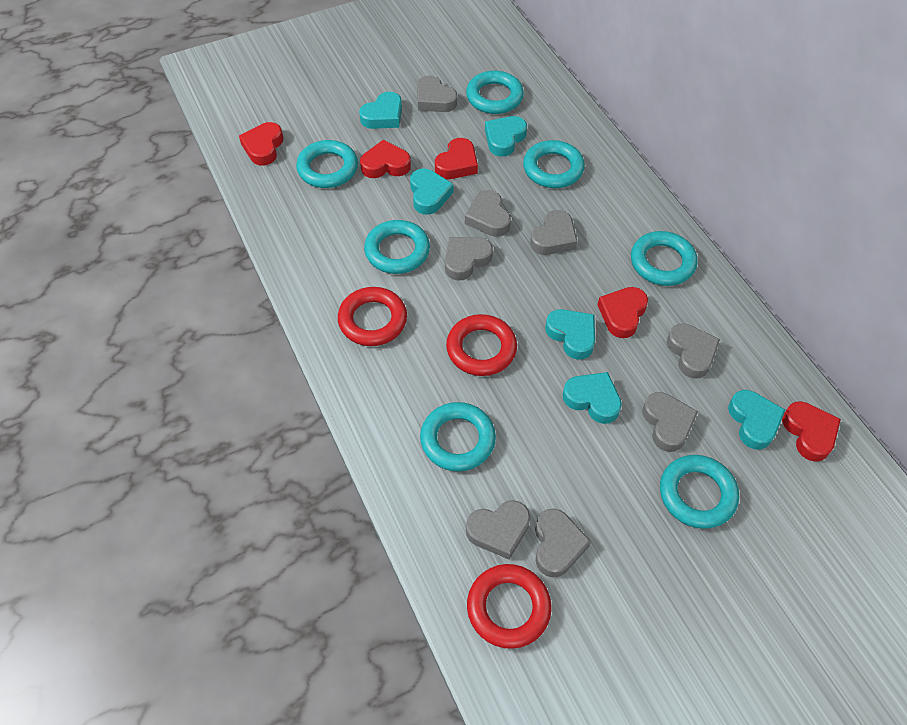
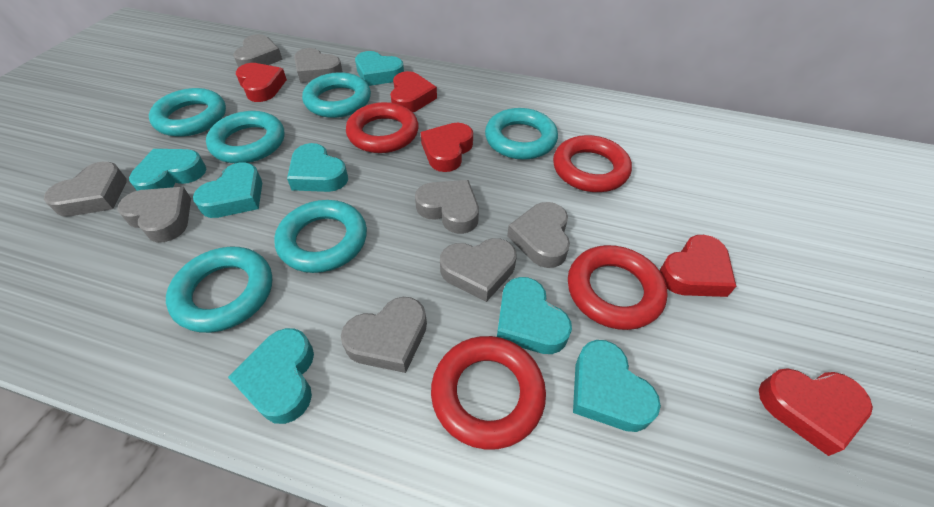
red ring: 3 -> 4
turquoise heart: 6 -> 7
turquoise ring: 7 -> 6

